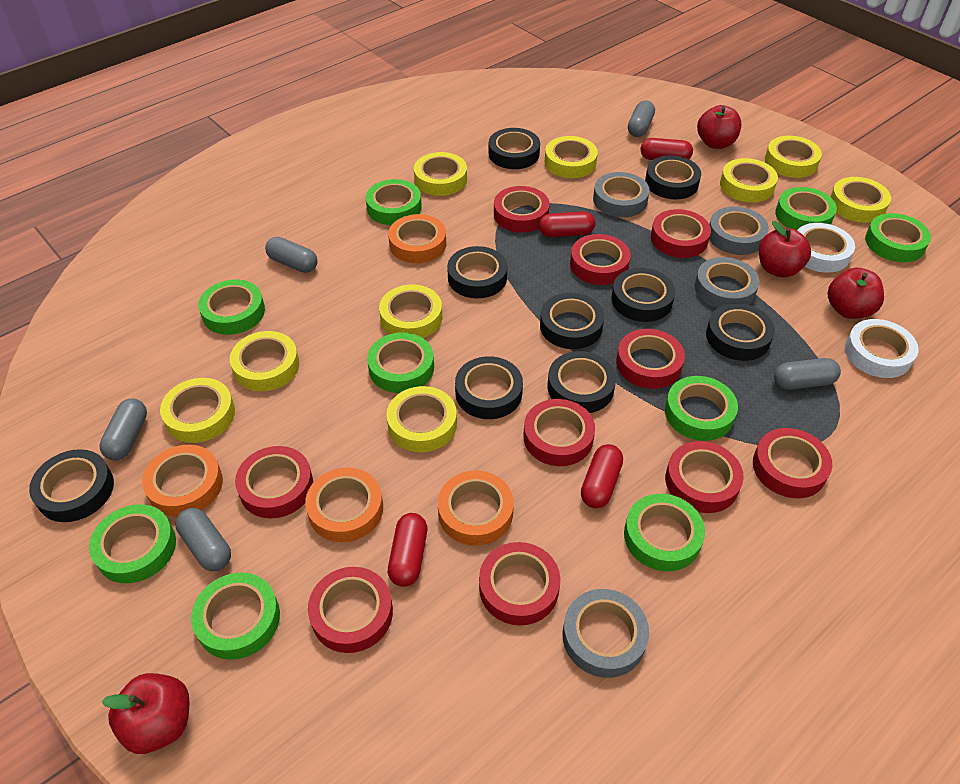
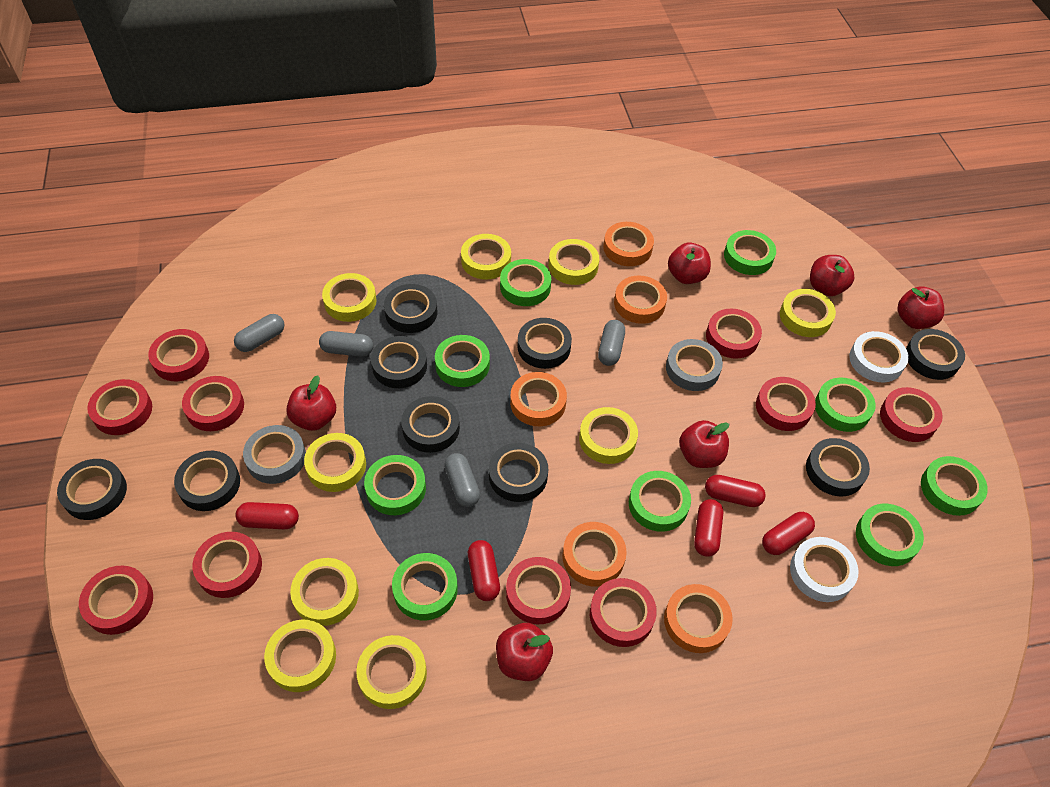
grey capsule: 5 -> 4
grey tape: 4 -> 2
orange tape: 4 -> 5
red apple: 4 -> 6
red capsule: 4 -> 5

